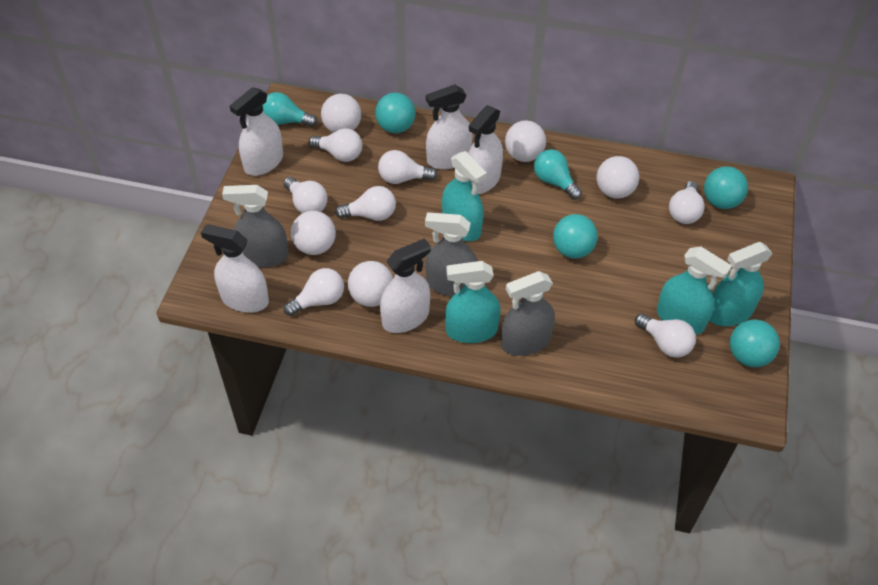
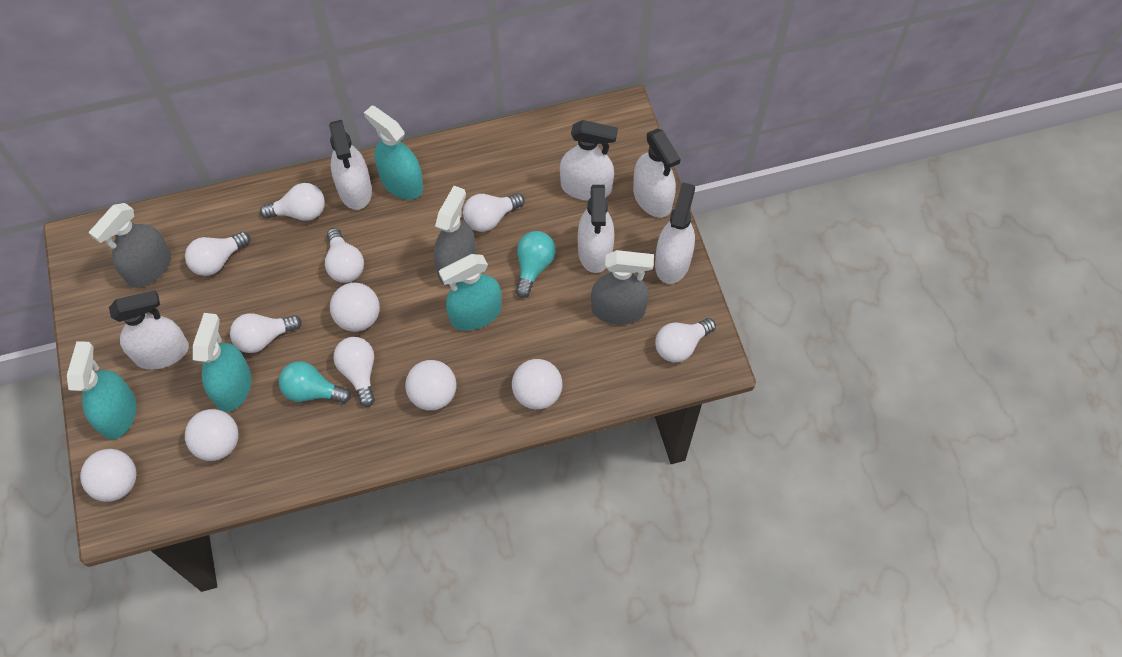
turquoise ball: 4 -> 0
white spray bottle: 5 -> 6

